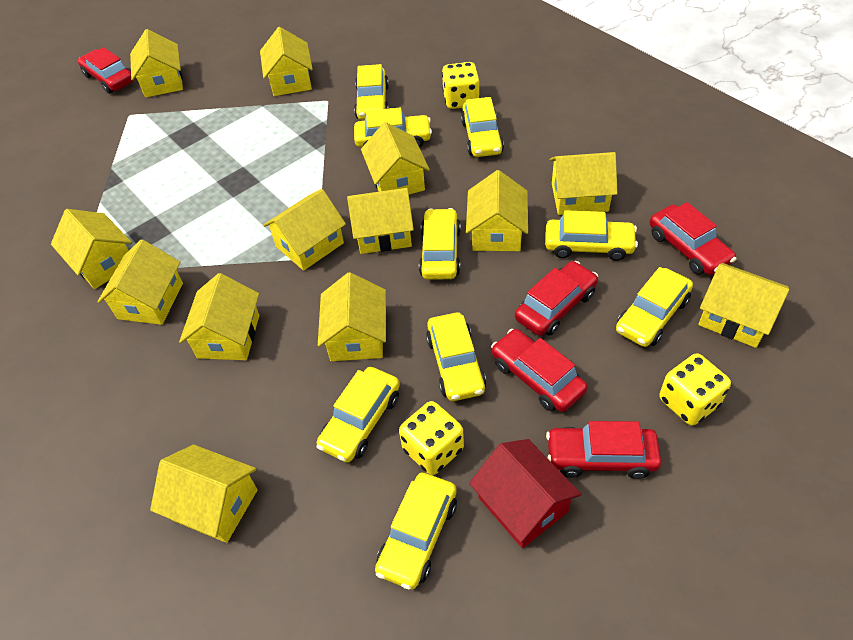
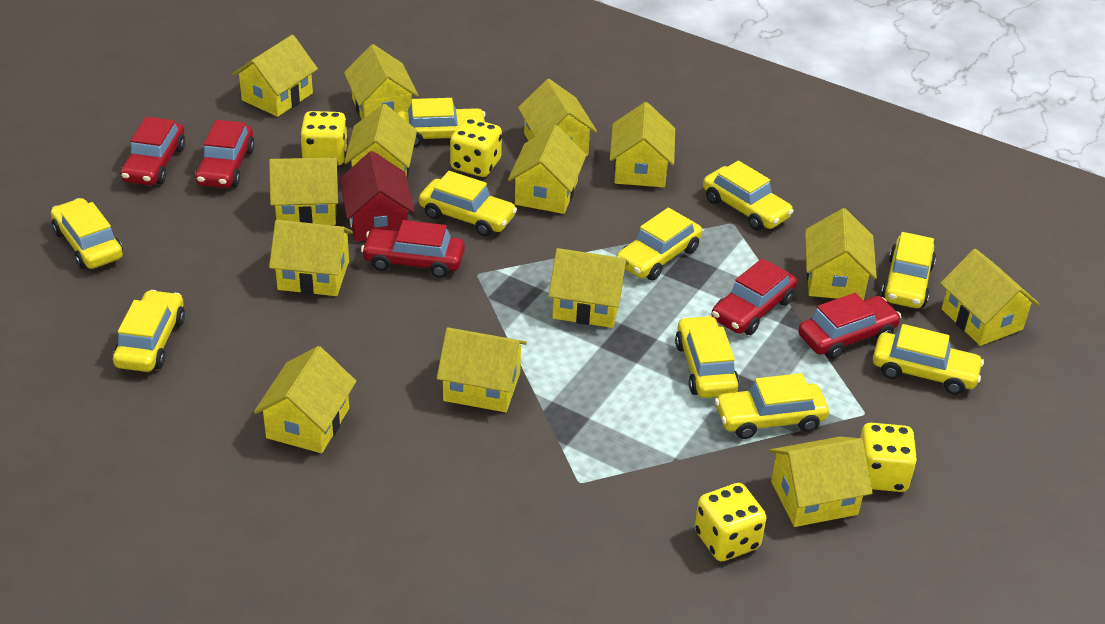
yellow car: 9 -> 10
yellow dice: 3 -> 4
yellow house: 13 -> 14

